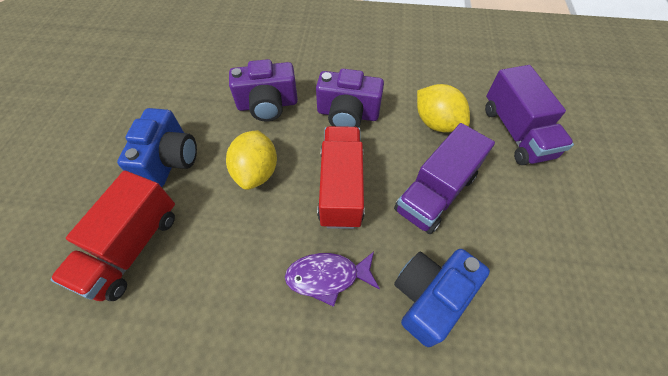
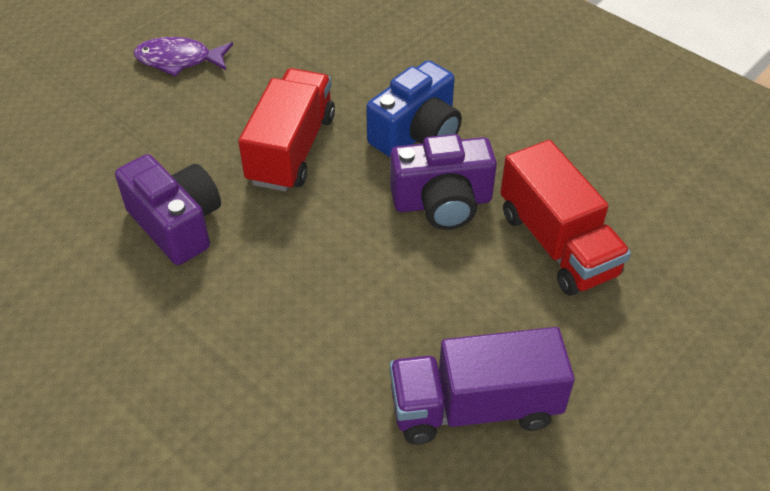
blue camera: 2 -> 1
purple truck: 2 -> 1
yellow lemon: 2 -> 0

